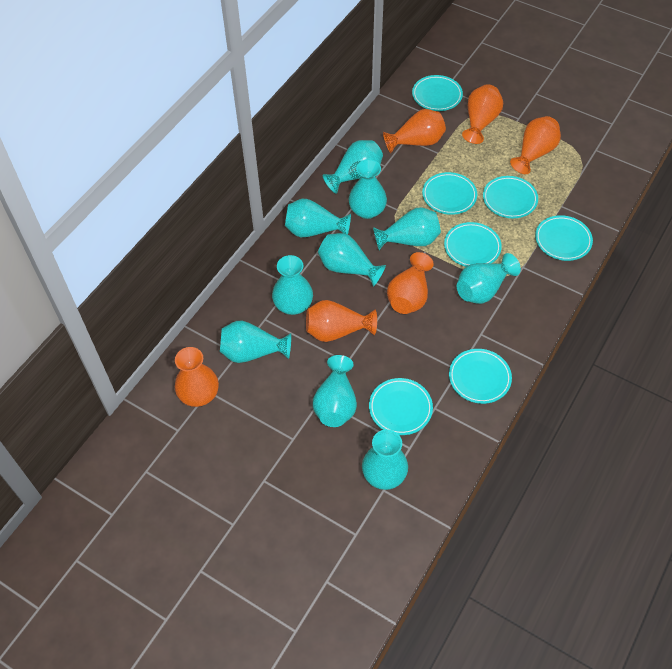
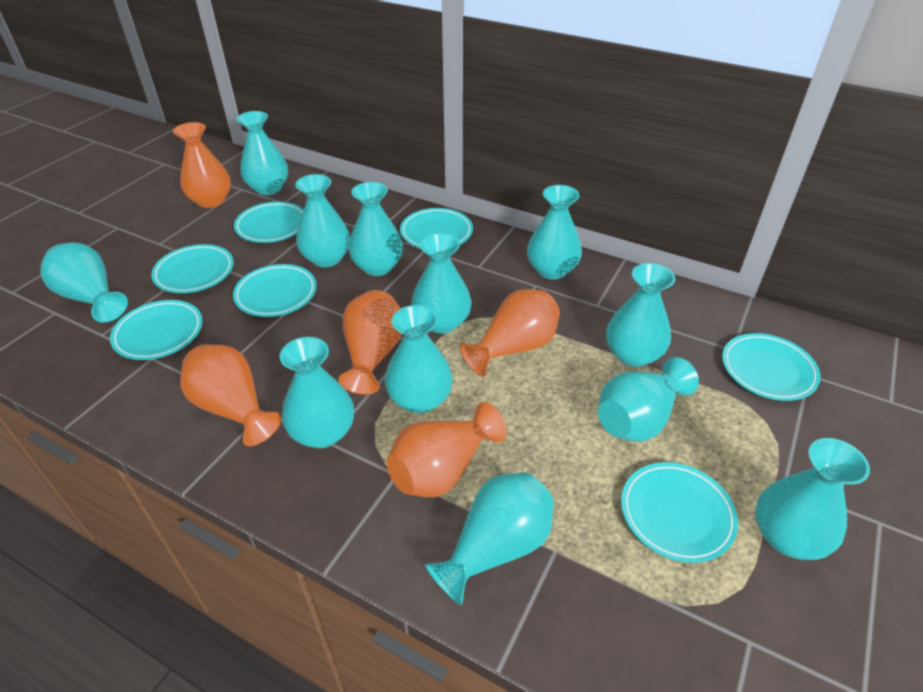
orange vase: 6 -> 5
turquoise vase: 10 -> 12

